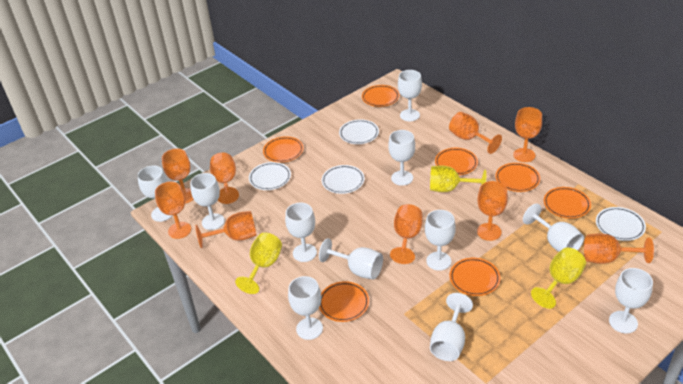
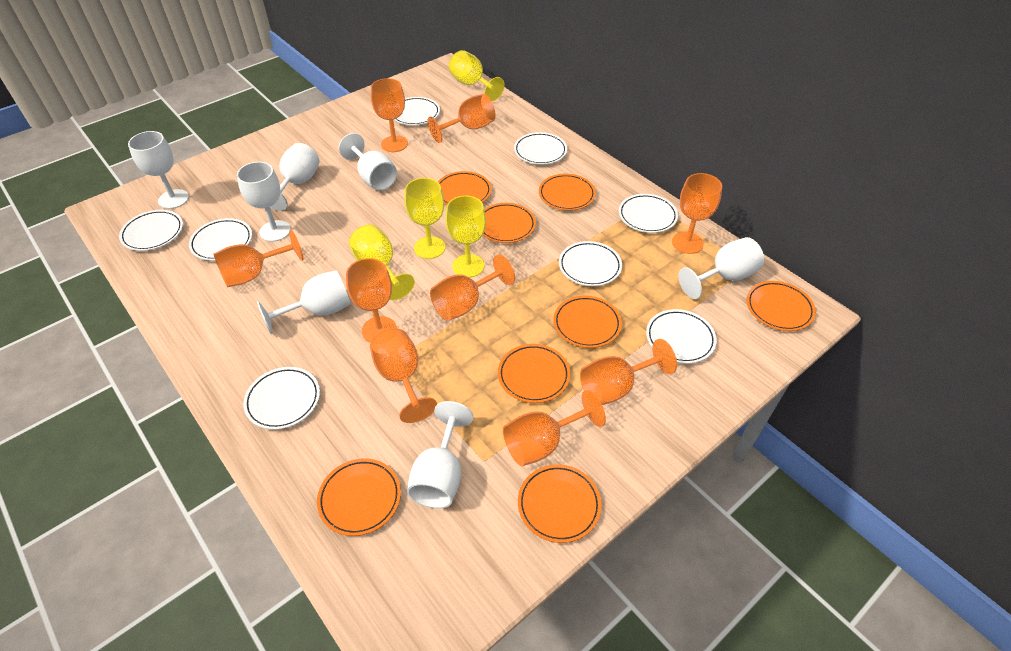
orange plate: 7 -> 8
white goblet: 11 -> 7
white plate: 4 -> 8
yellow goblet: 3 -> 4

